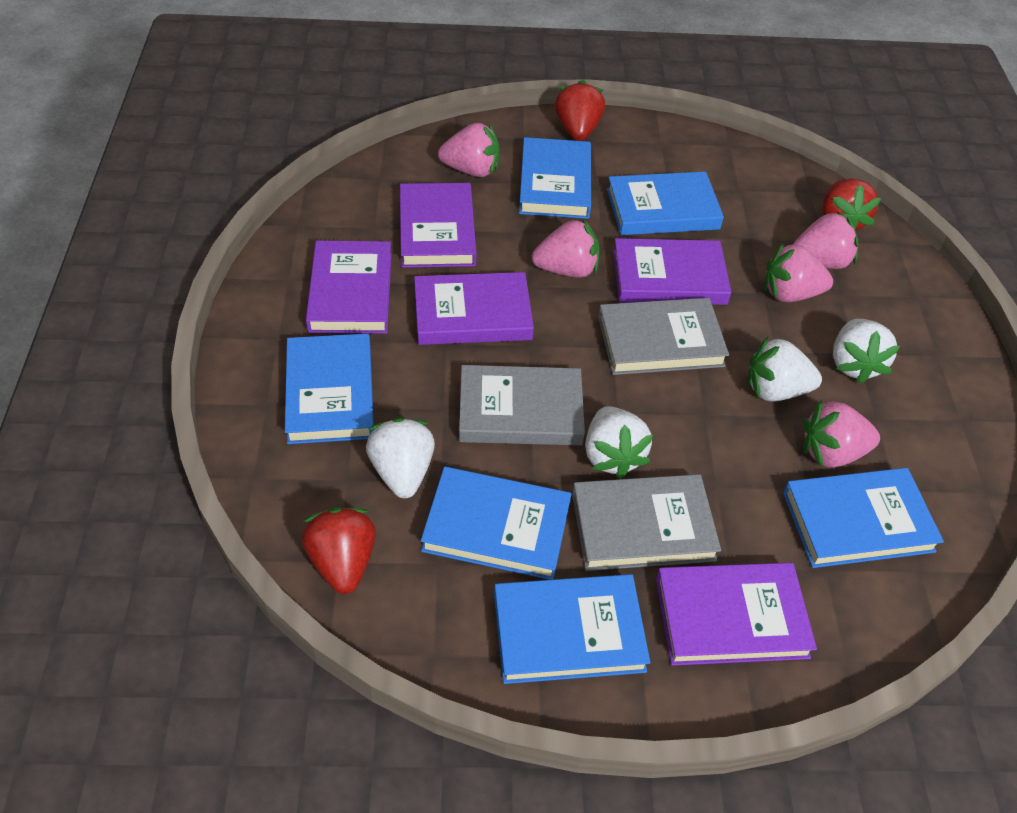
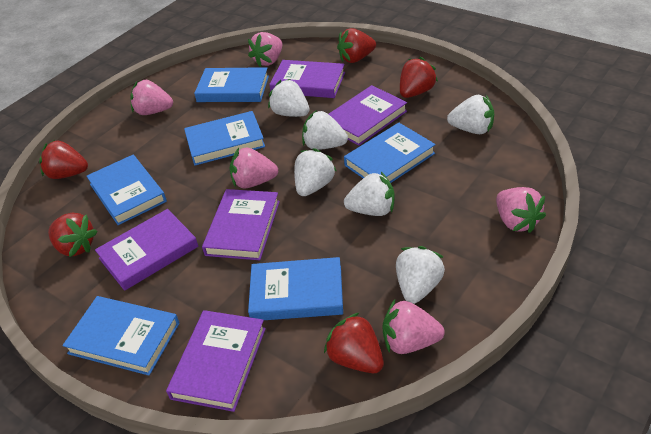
grey book: 3 -> 0
red strawberry: 3 -> 5
white strawberry: 4 -> 6

